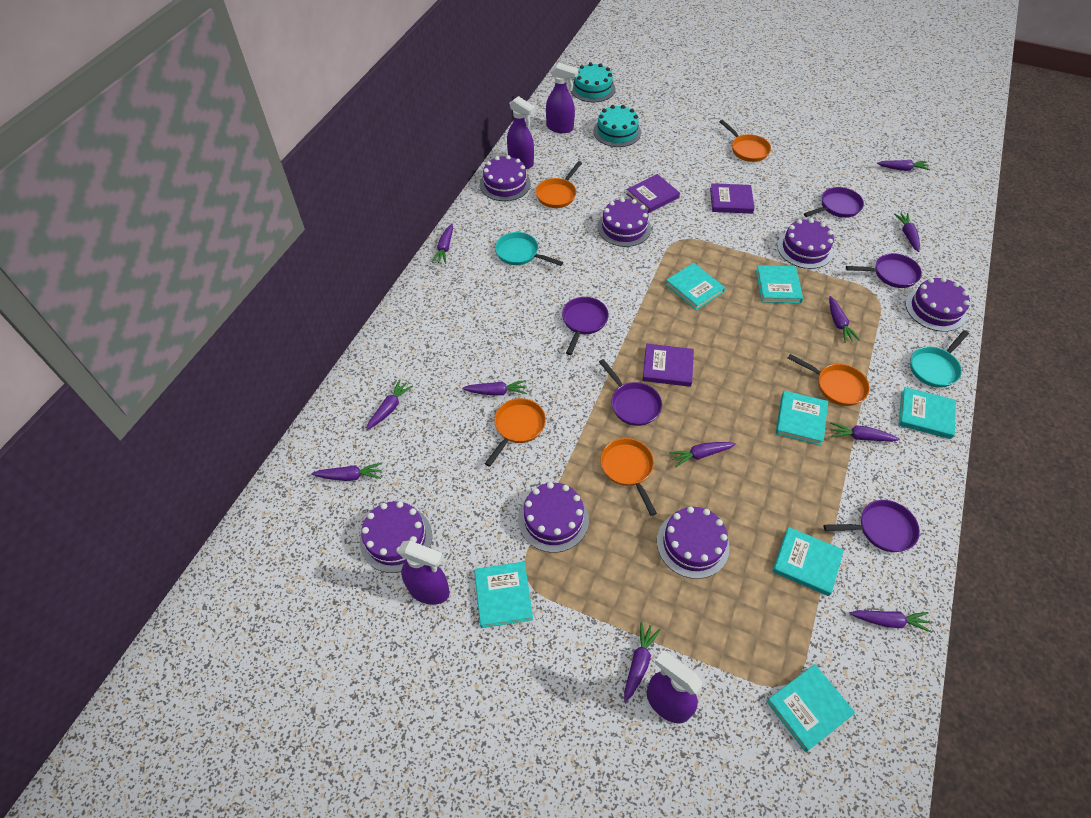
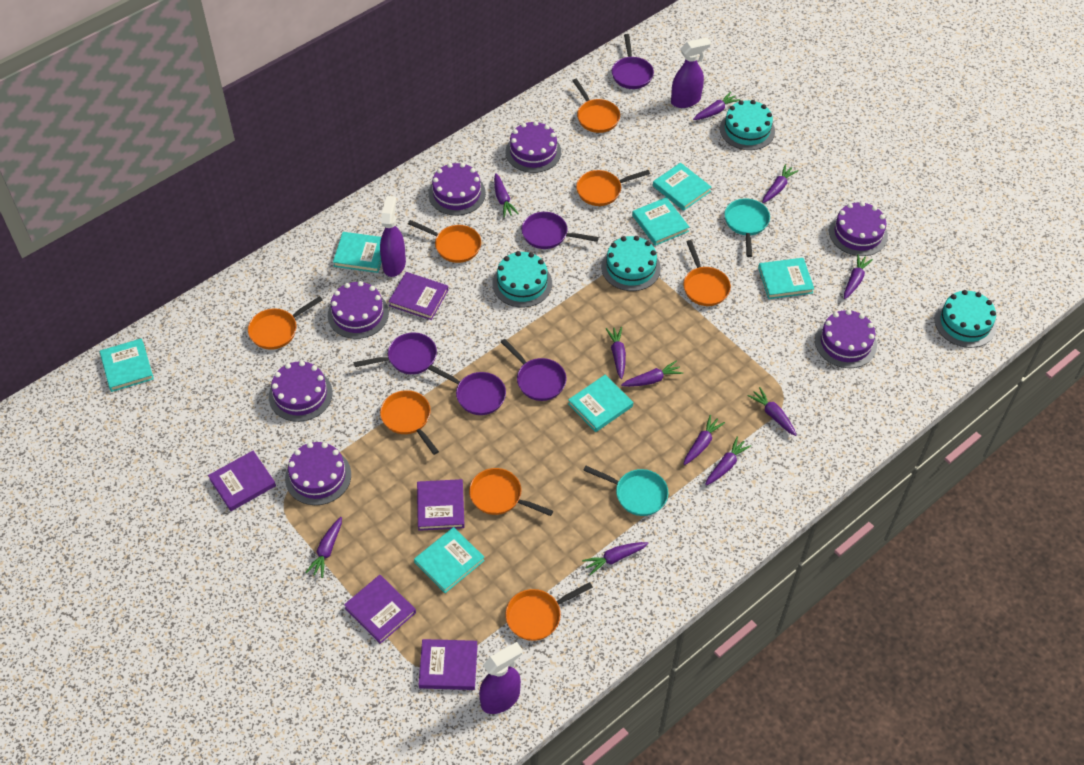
orange pan: 5 -> 8
purple book: 3 -> 5
purple spray bottle: 4 -> 3
turquoise cake: 2 -> 4

